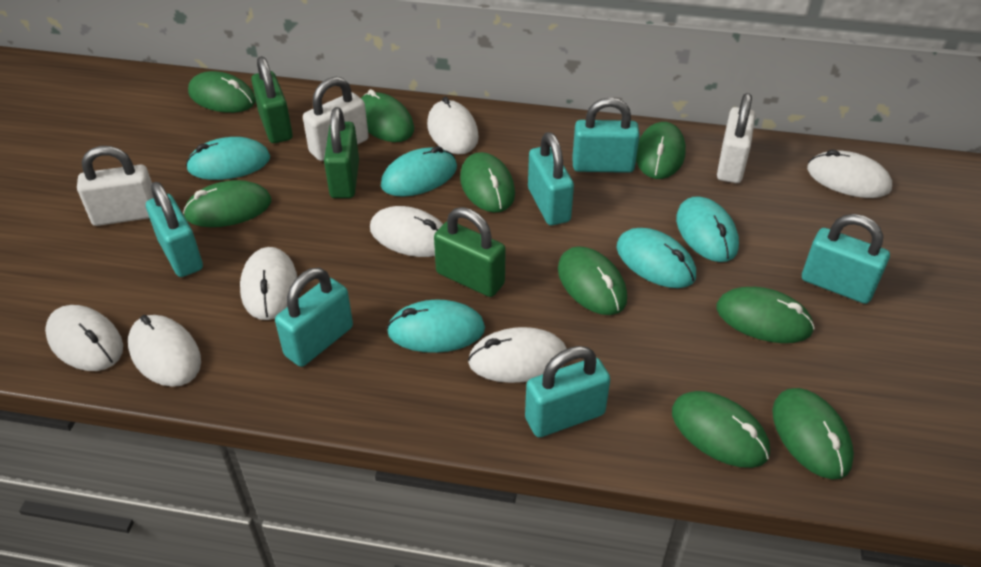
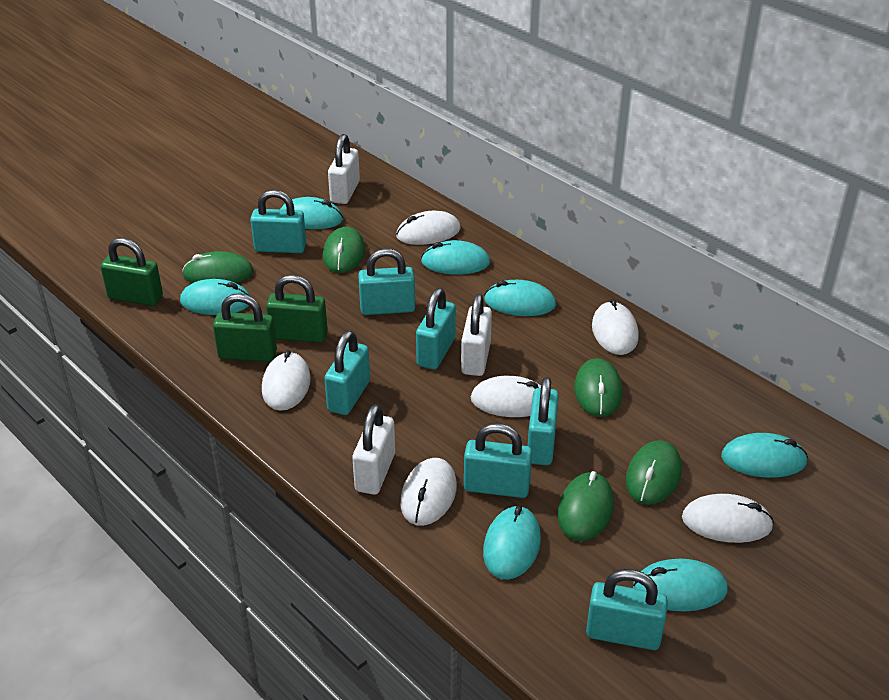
green mouse: 9 -> 5
turquoise mouse: 5 -> 7
turquoise padlock: 6 -> 7
white mouse: 7 -> 6

